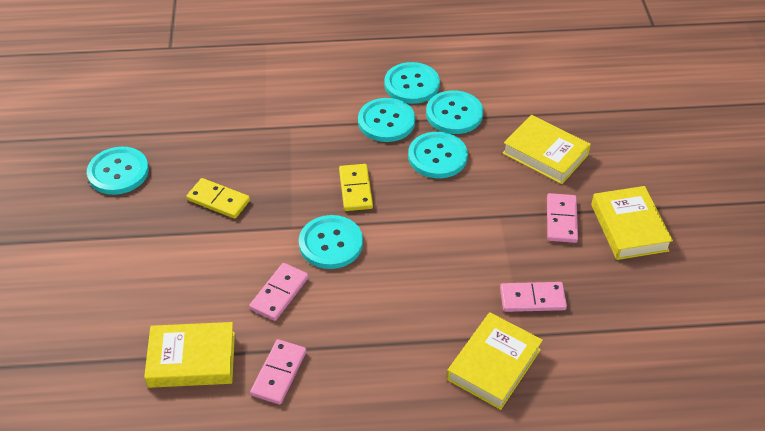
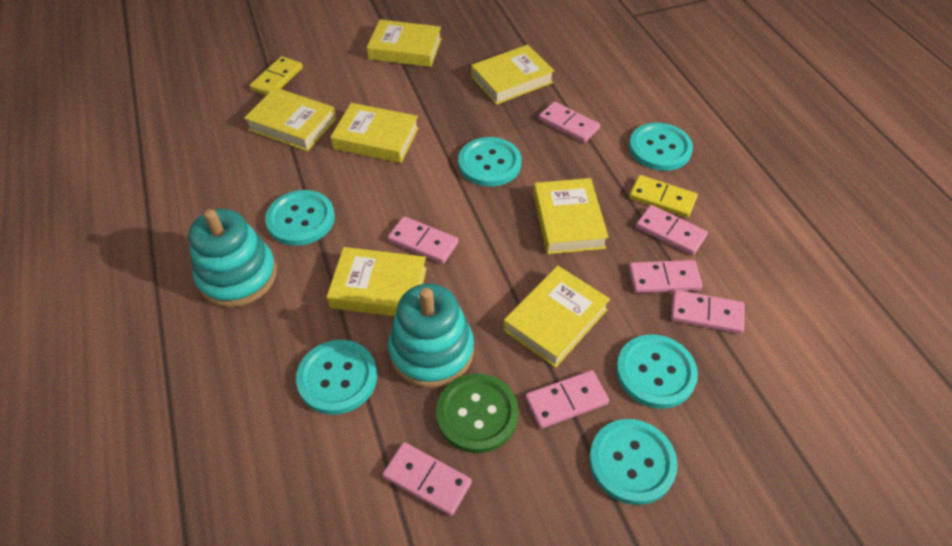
green button: 0 -> 1
pink domino: 4 -> 7
turquoise stacking toy: 0 -> 2
yellow book: 4 -> 7

